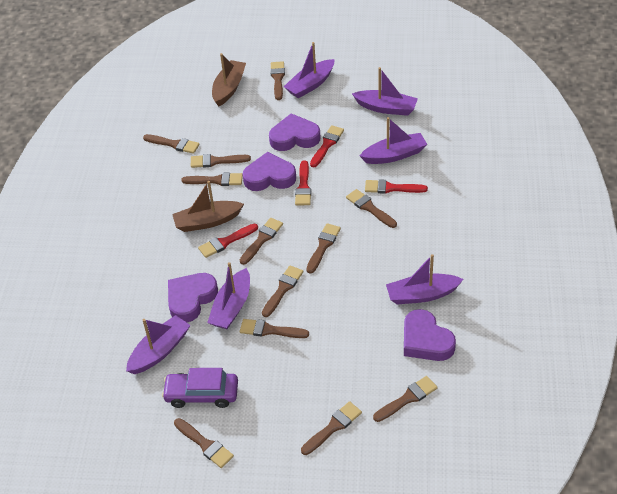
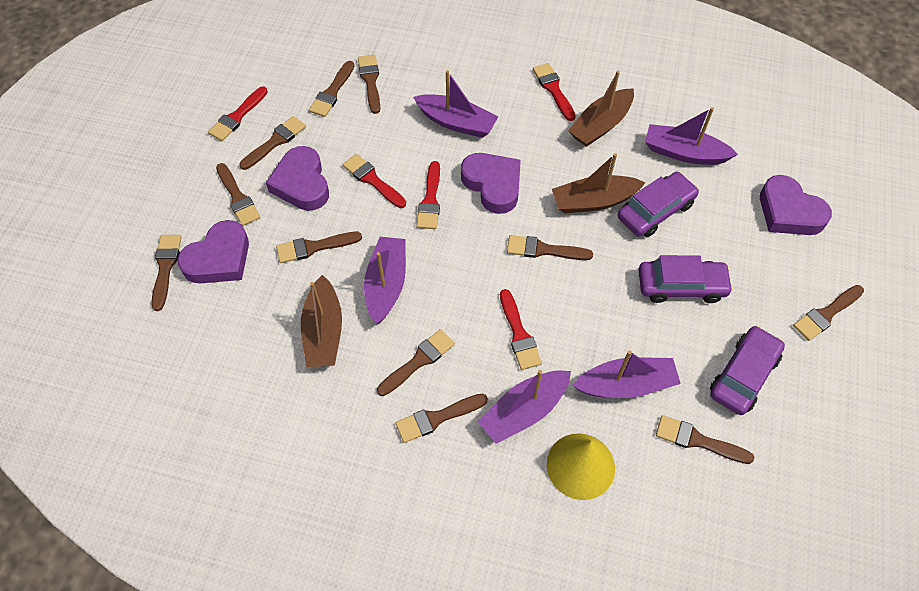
brown boat: 2 -> 3
brown brush: 12 -> 11
purple boat: 6 -> 5
purple car: 1 -> 3
red brush: 4 -> 5
yellow cone: 0 -> 1

